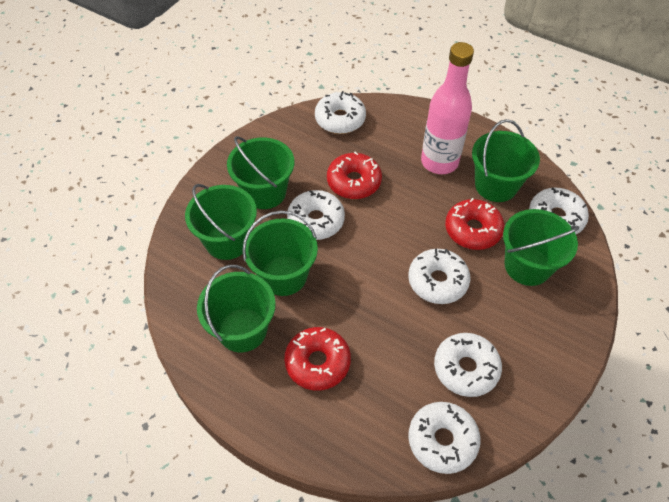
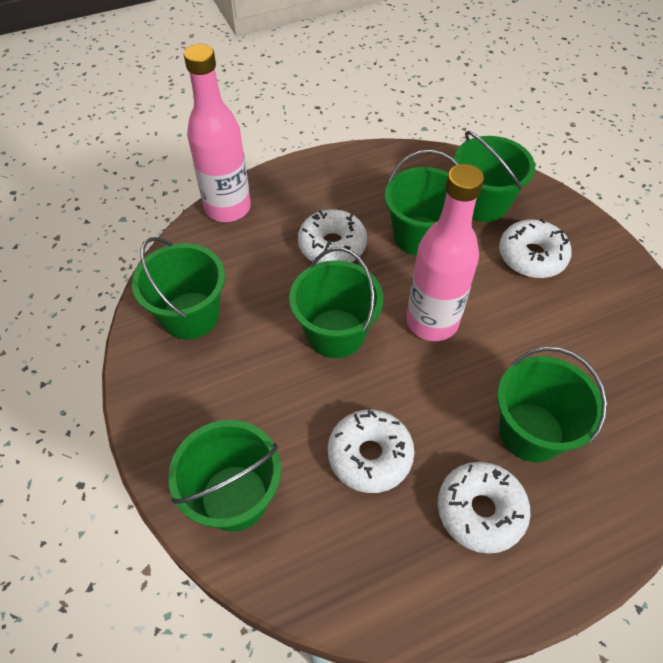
pink bottle: 1 -> 2
red donut: 3 -> 0
white donut: 6 -> 4

